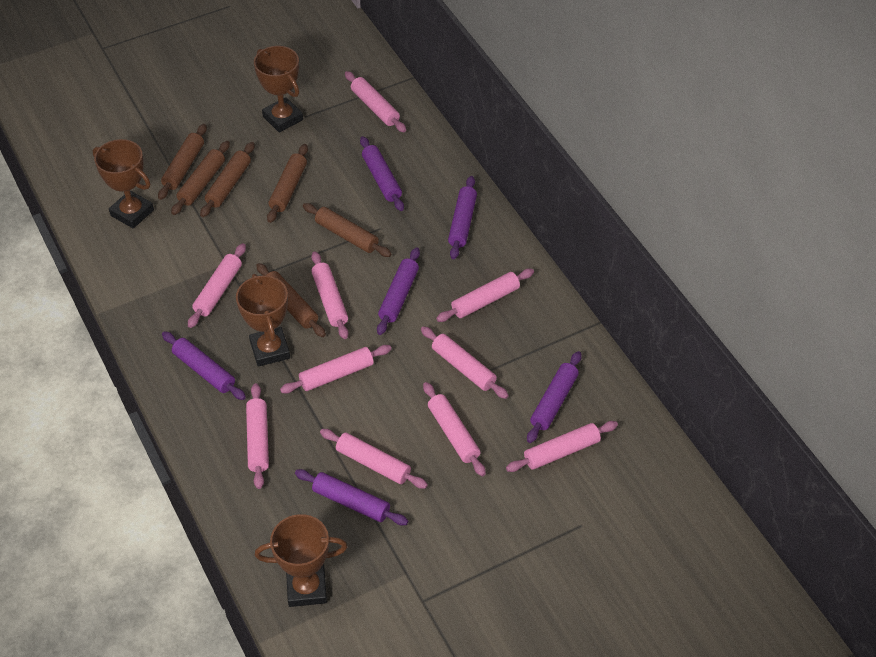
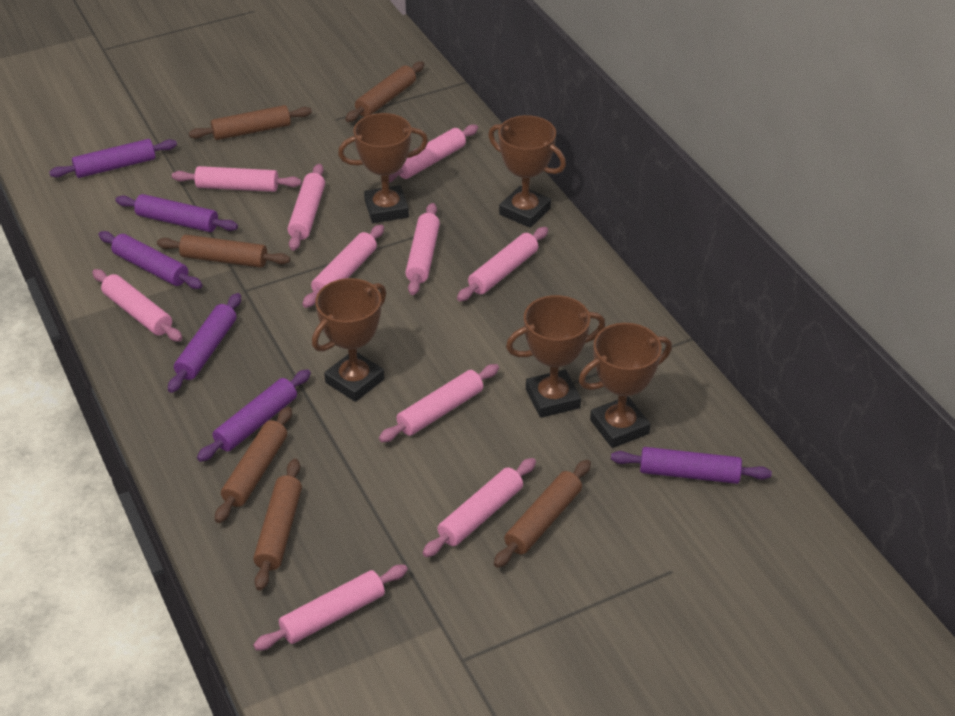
brown trophy: 4 -> 5

